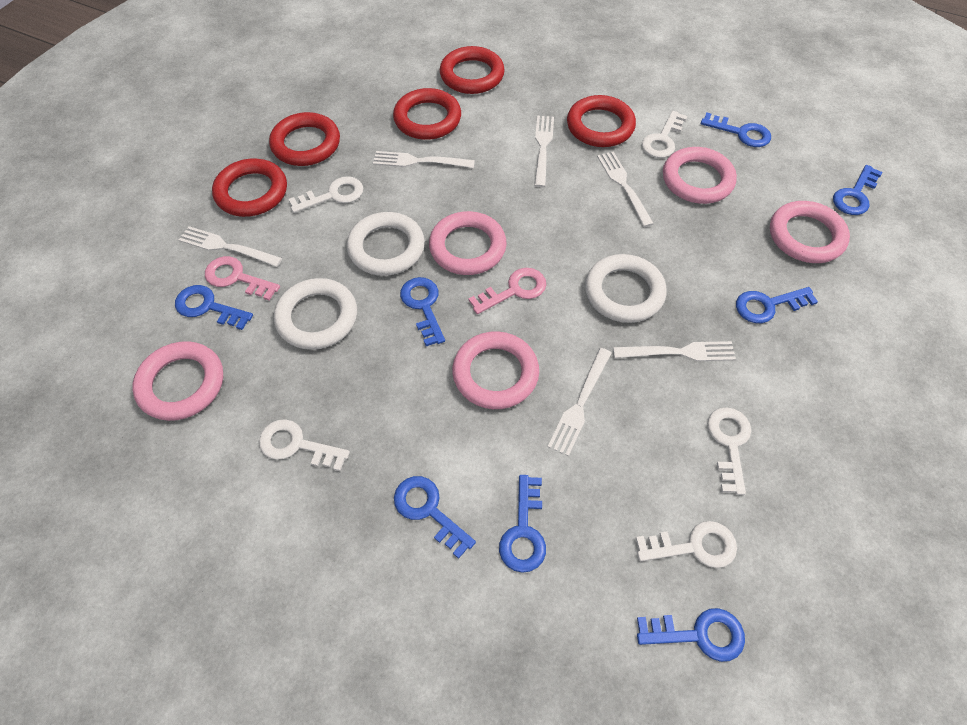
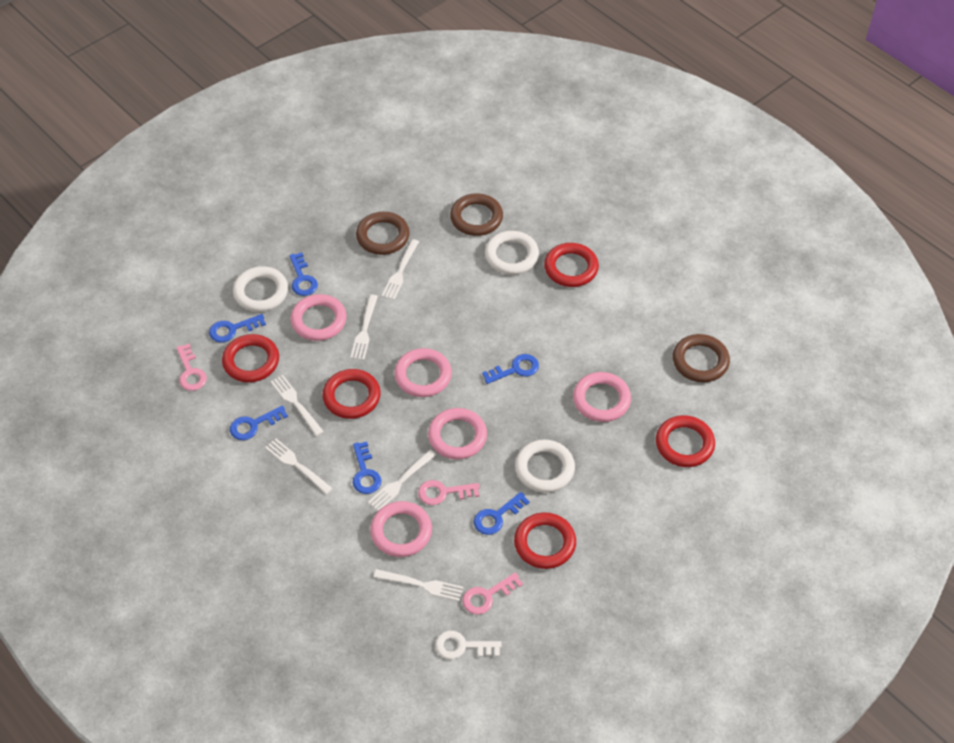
blue key: 8 -> 6
brown ring: 0 -> 3
pink key: 2 -> 3
white key: 5 -> 1

